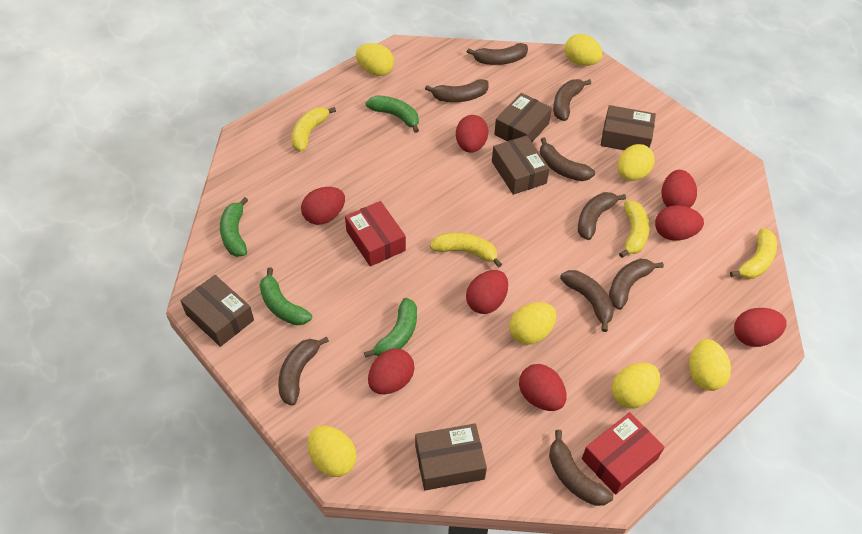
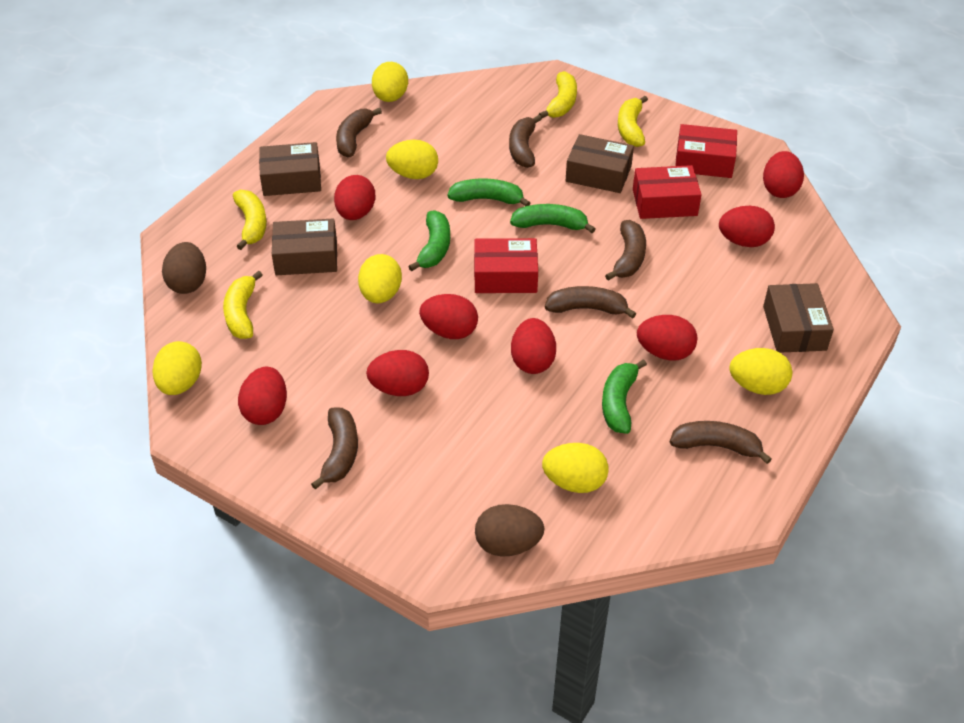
brown banana: 9 -> 6
brown box: 5 -> 4
brown egg: 0 -> 2
red box: 2 -> 3
yellow egg: 7 -> 6

